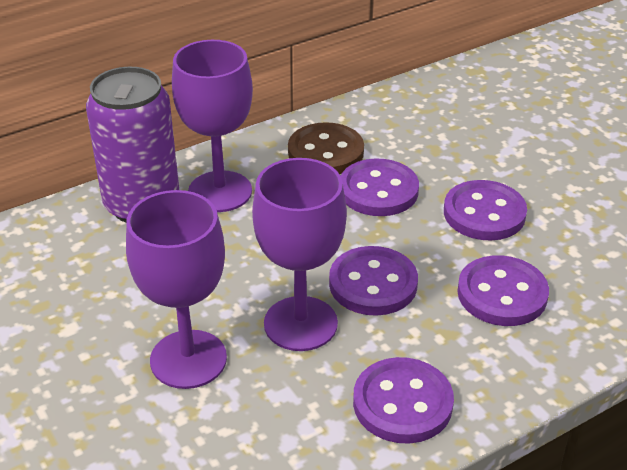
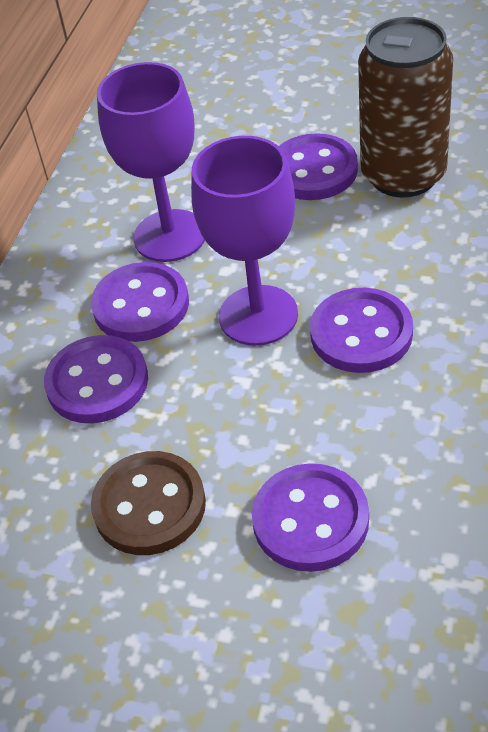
brown can: 0 -> 1
purple can: 1 -> 0
purple goblet: 3 -> 2

